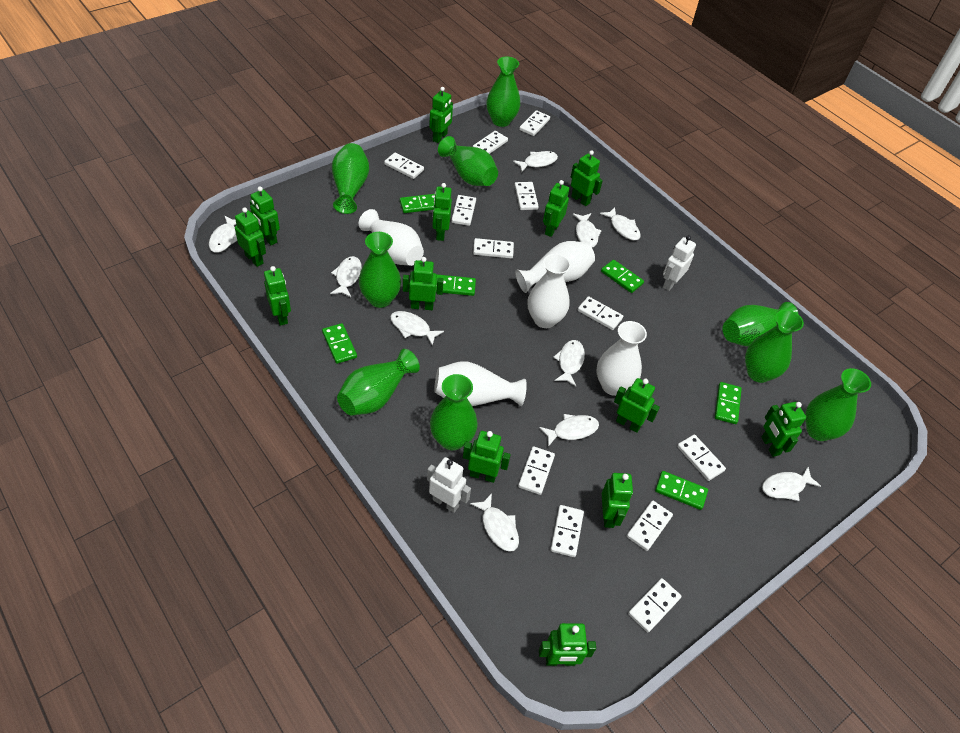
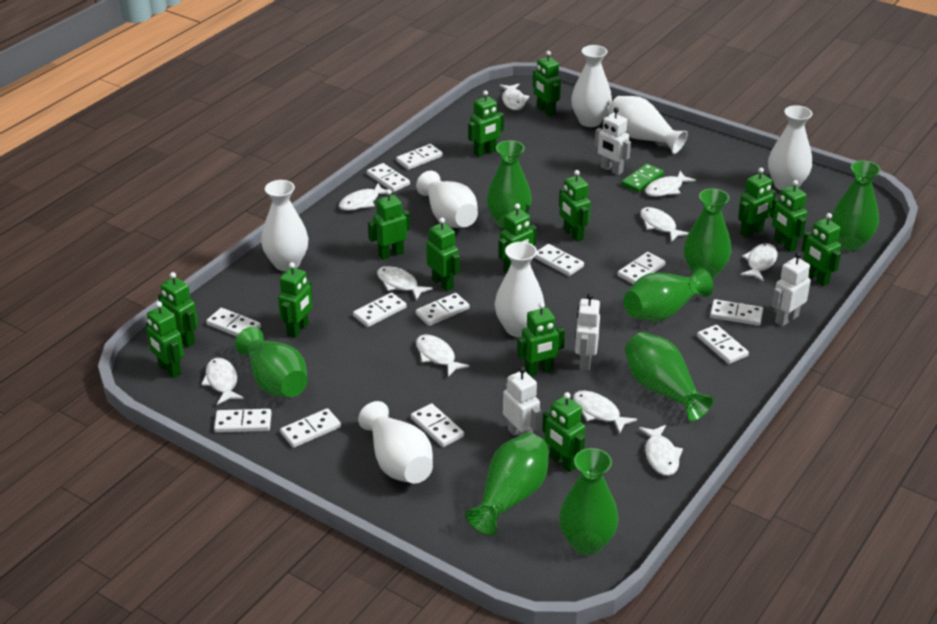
green domino: 6 -> 1
green robot: 13 -> 14
green vase: 9 -> 8
white robot: 2 -> 4
white vase: 5 -> 7

